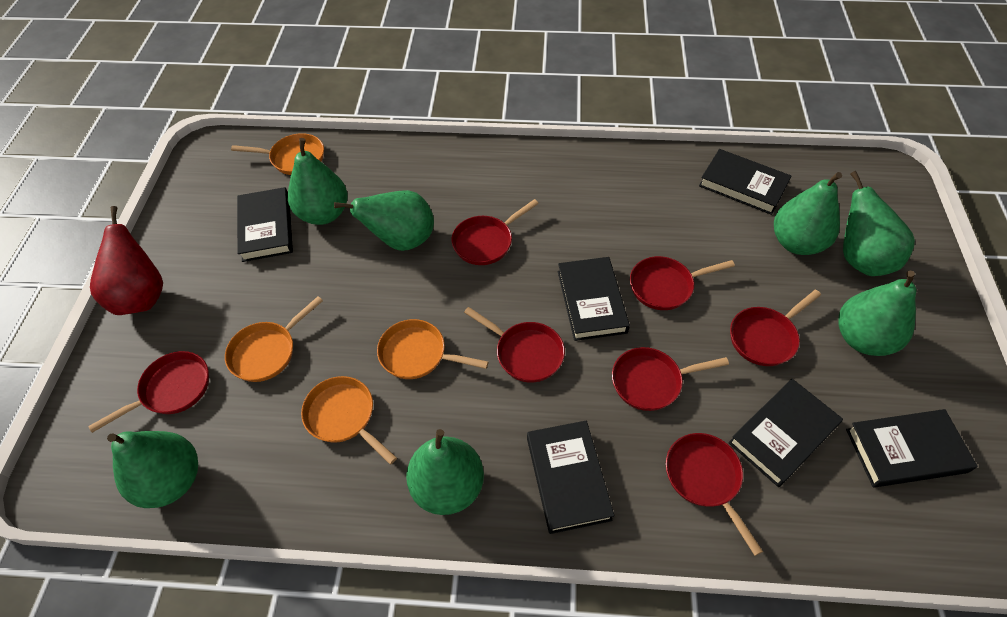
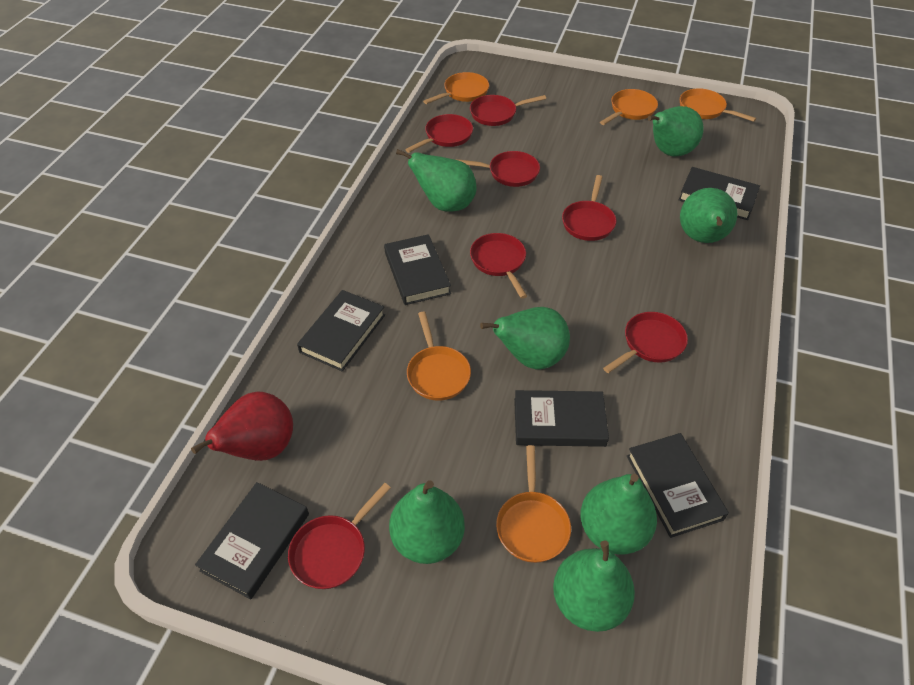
orange pan: 4 -> 5

